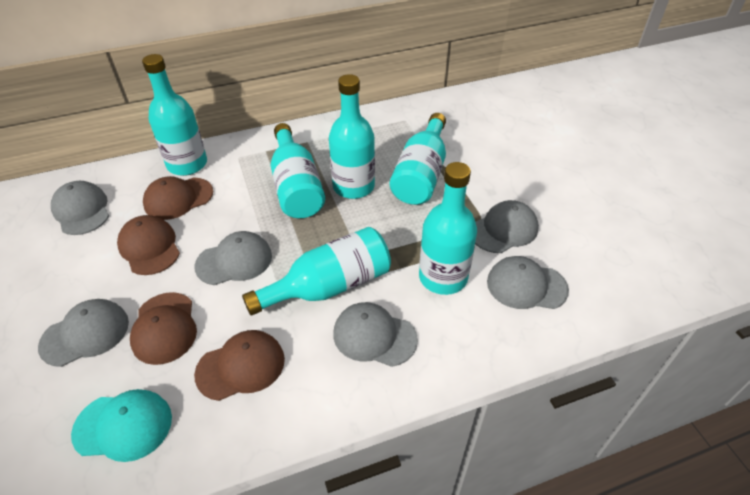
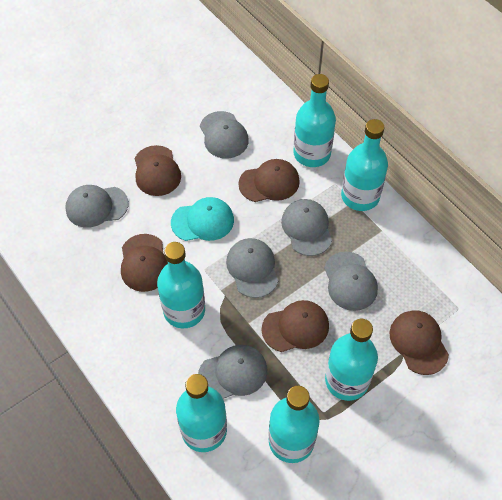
brown cap: 4 -> 5

